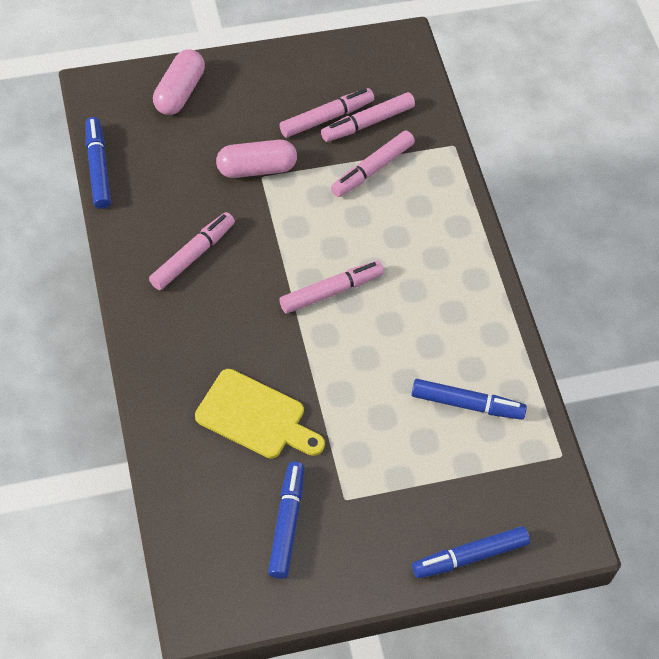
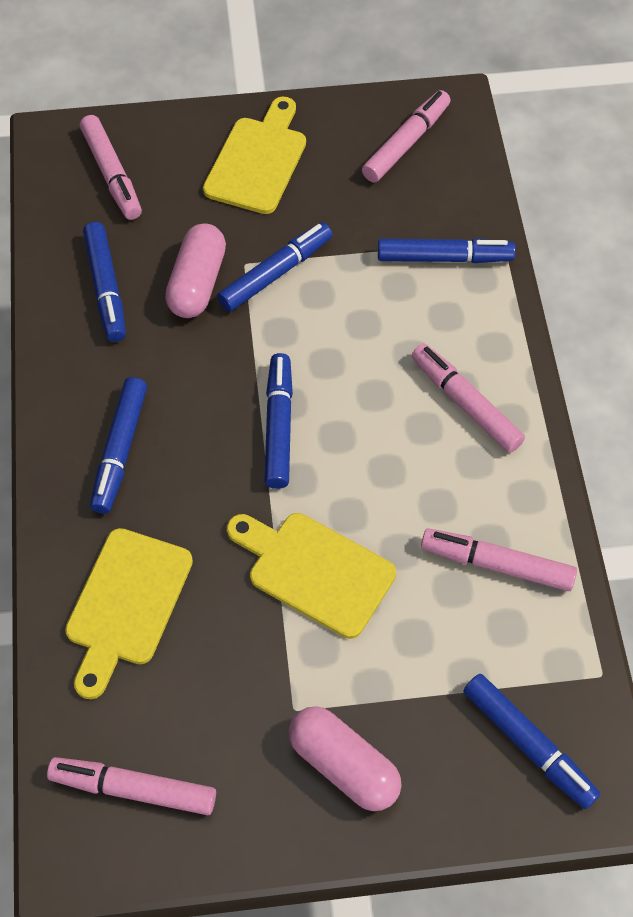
blue marker: 4 -> 6
yellow cutting board: 1 -> 3

